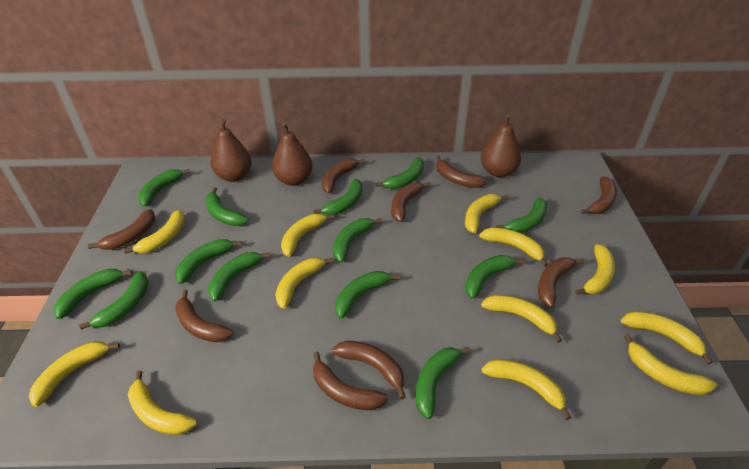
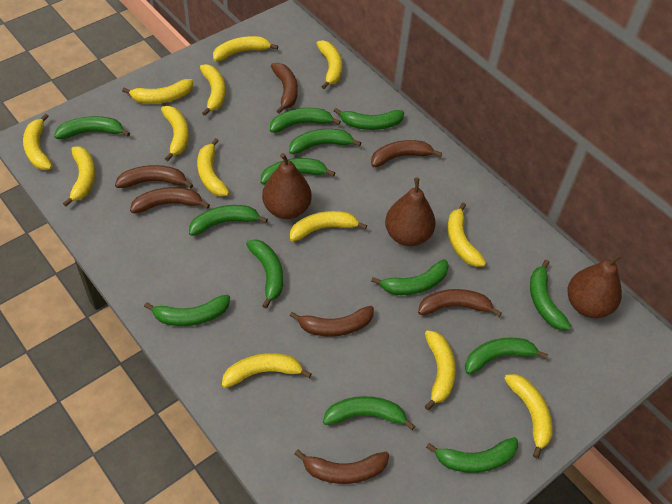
brown banana: 9 -> 7
yellow banana: 12 -> 13

